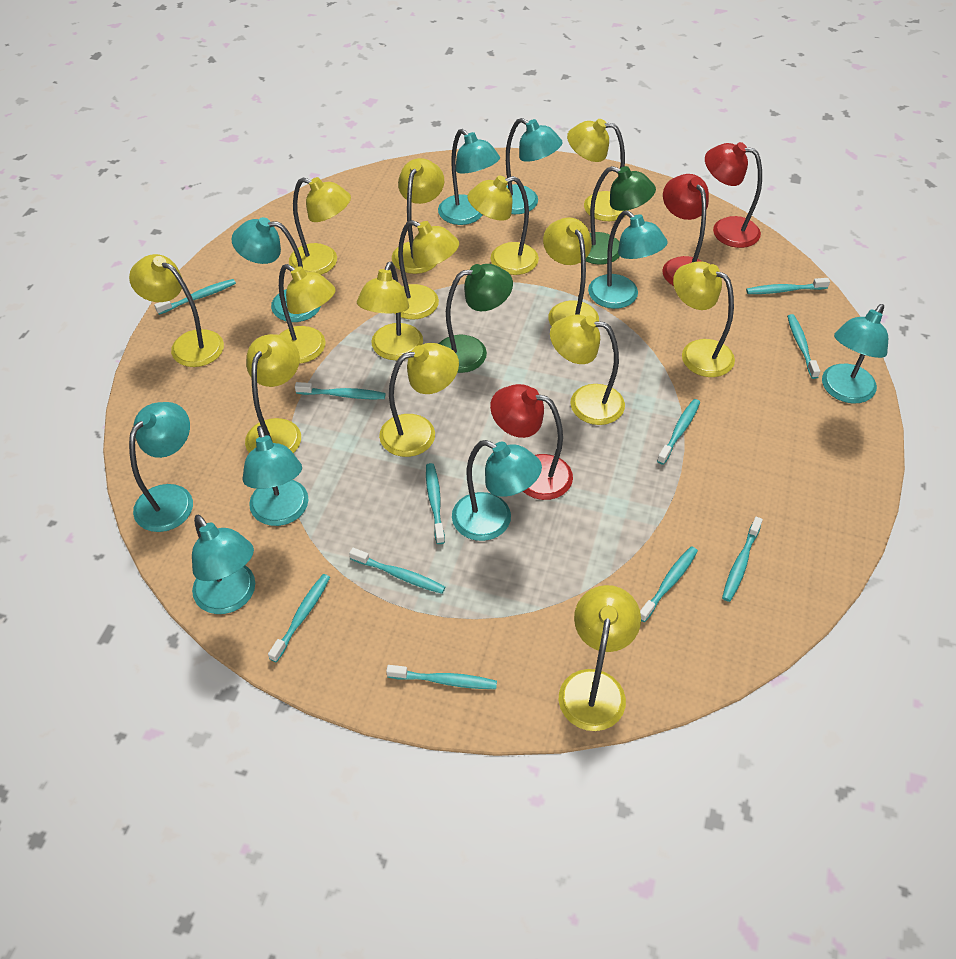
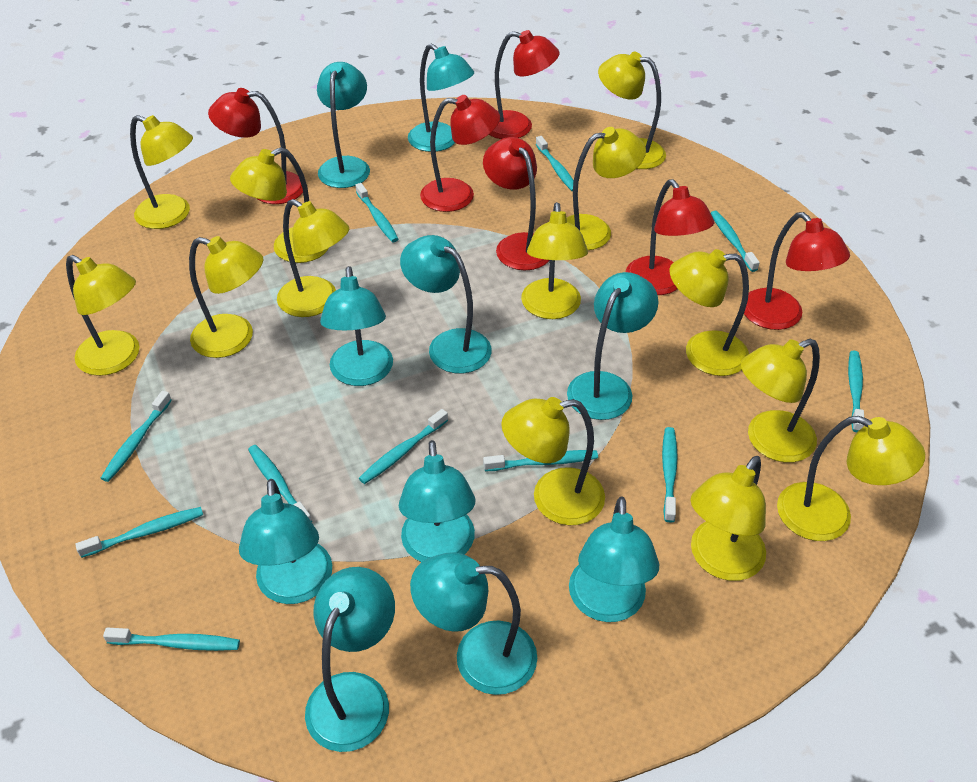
green lamp: 2 -> 0
red lamp: 3 -> 6
turquoise lamp: 9 -> 10
yellow lamp: 14 -> 13

